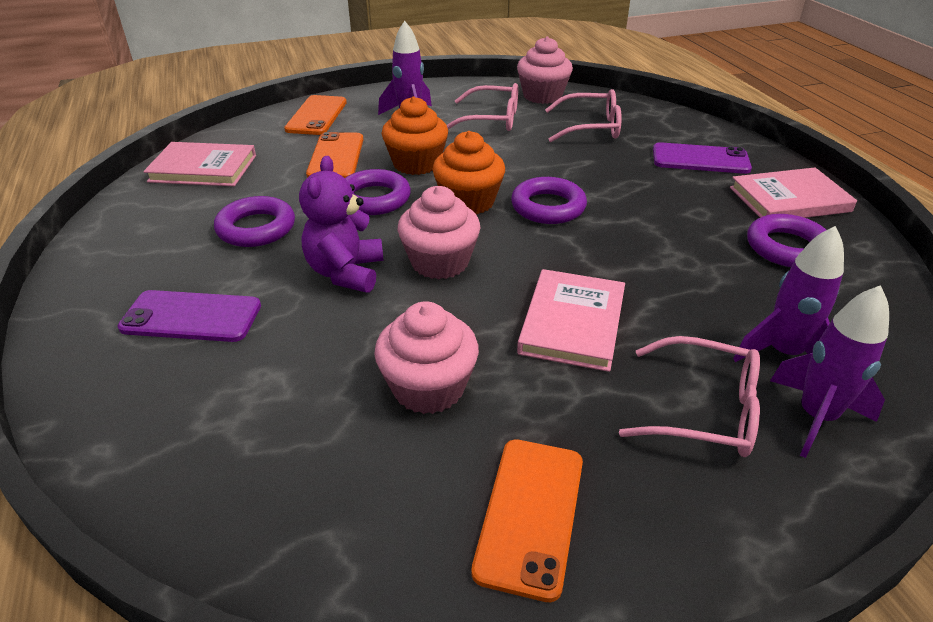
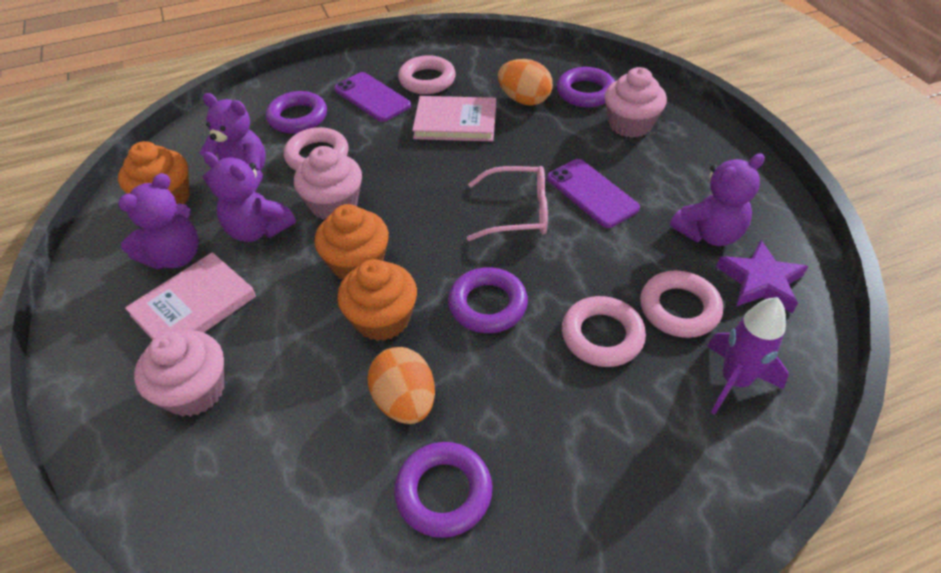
orange cupcake: 2 -> 3
orange egg: 0 -> 2
orange phone: 3 -> 0
pink book: 3 -> 2
pink glasses: 3 -> 1
pink ring: 0 -> 4
purple rocket: 3 -> 1
purple star: 0 -> 1
purple teddy bear: 1 -> 4

